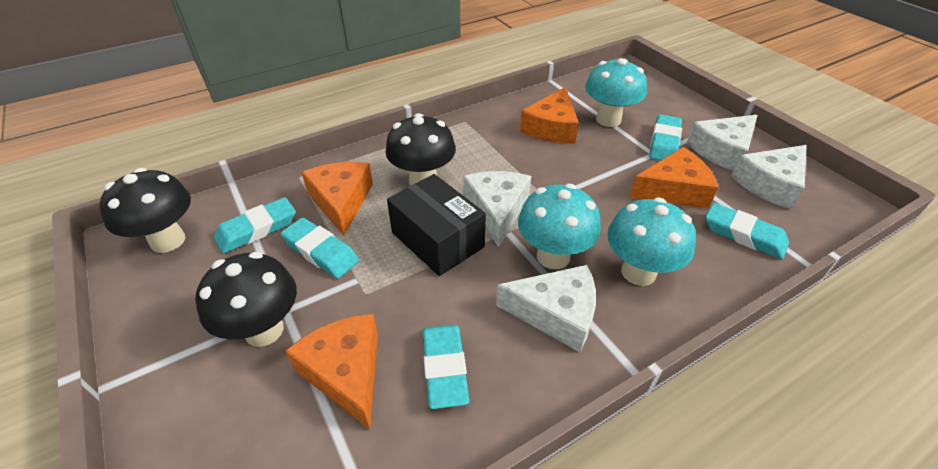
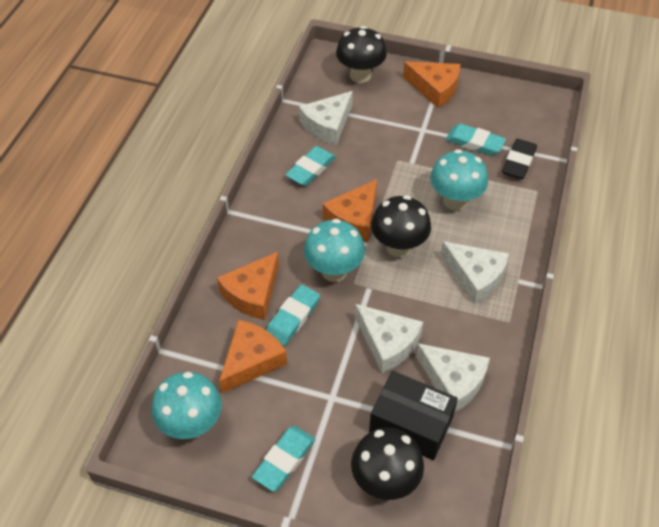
black eraser: 0 -> 1
turquoise eraser: 5 -> 4

